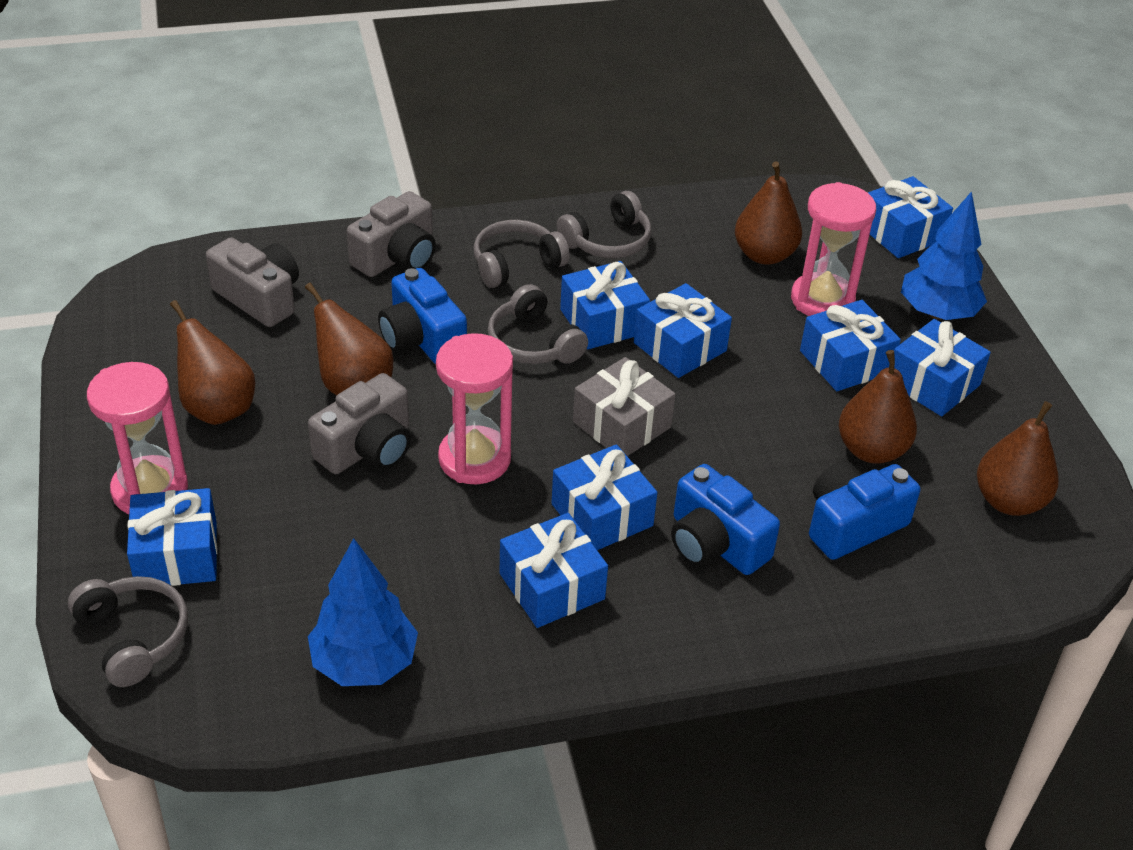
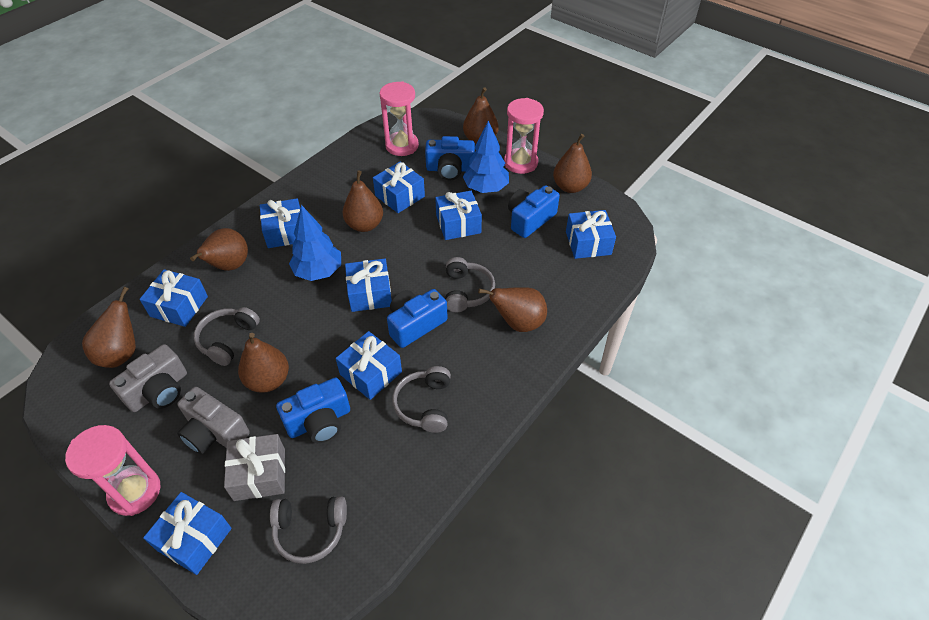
blue camera: 3 -> 4
brown pear: 5 -> 7
grey camera: 3 -> 2

